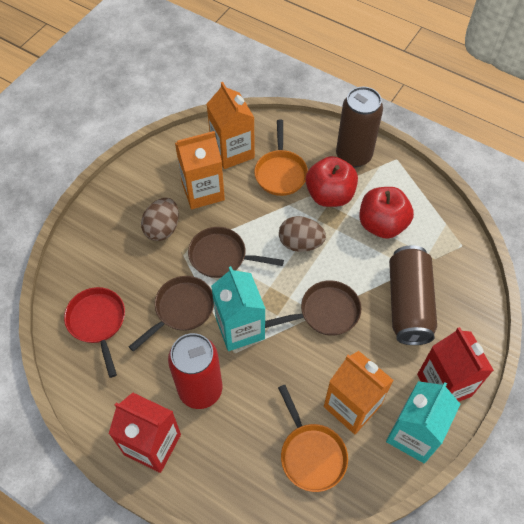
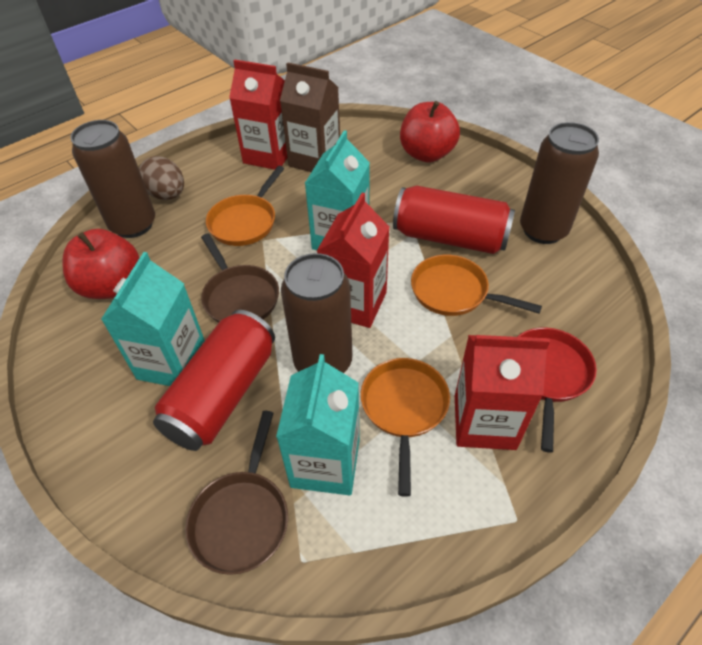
brown can: 2 -> 3
brown carton: 0 -> 1
brown egg: 2 -> 1
brown pan: 3 -> 2
orange carton: 3 -> 0
orange pan: 2 -> 3
red can: 1 -> 2
red carton: 2 -> 3
turquoise carton: 2 -> 3

